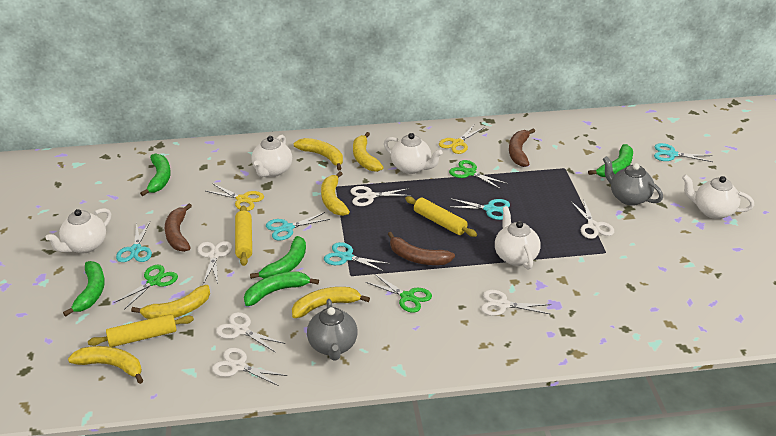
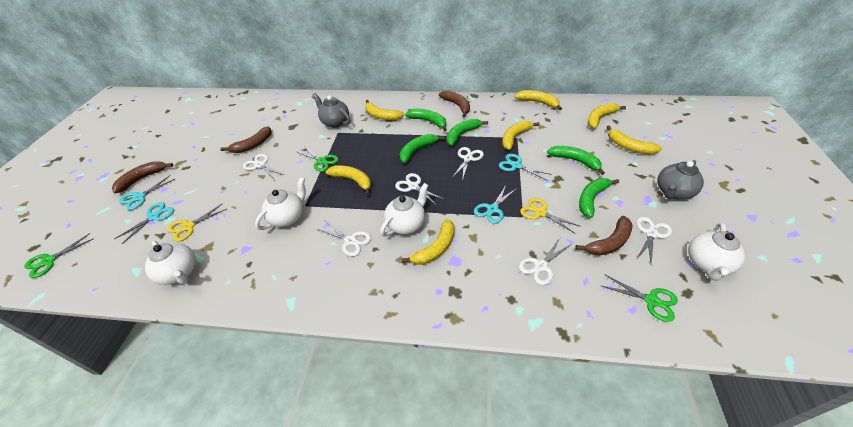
brown banana: 3 -> 4
turquoise scissors: 5 -> 4
white teapot: 5 -> 4
yellow banana: 6 -> 7
yellow rolling pin: 3 -> 0

